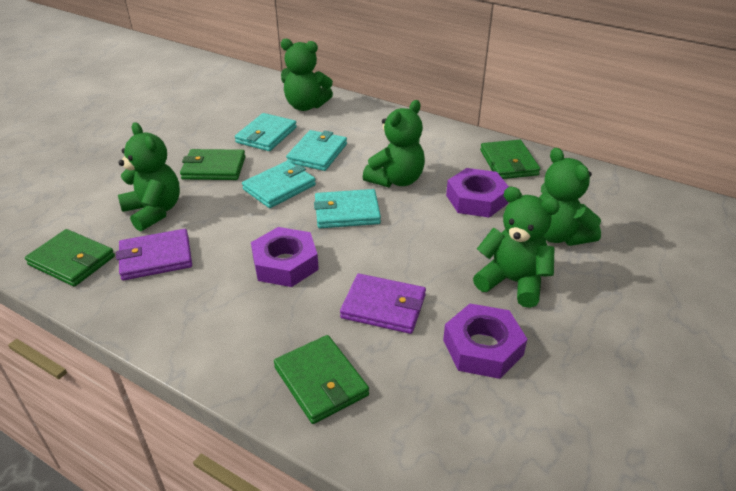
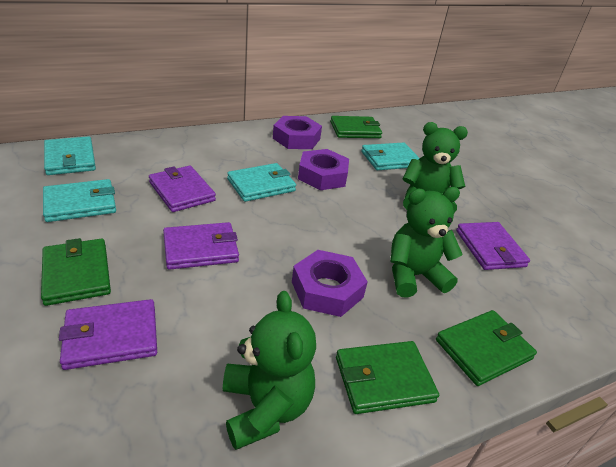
green teddy bear: 5 -> 3
purple wallet: 2 -> 4

